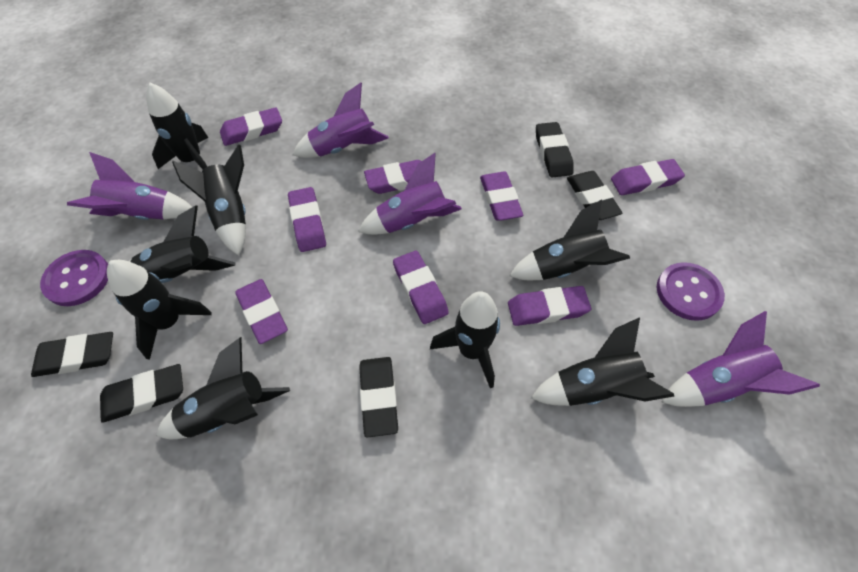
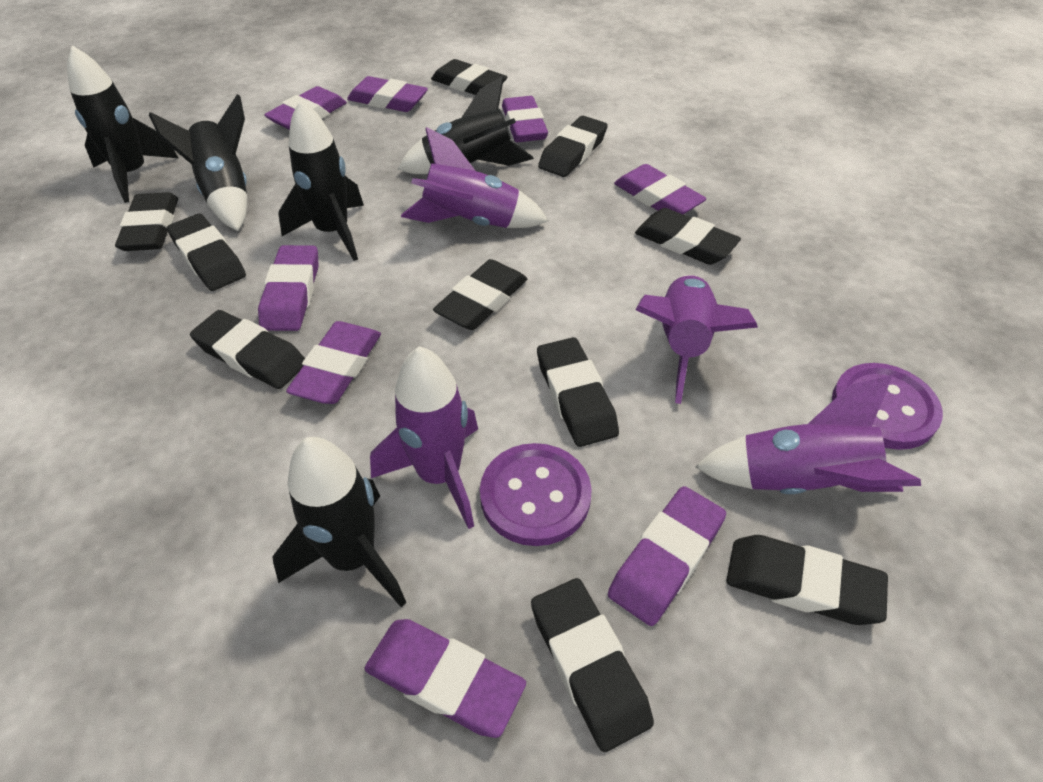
black eraser: 5 -> 10
black rocket: 8 -> 5

